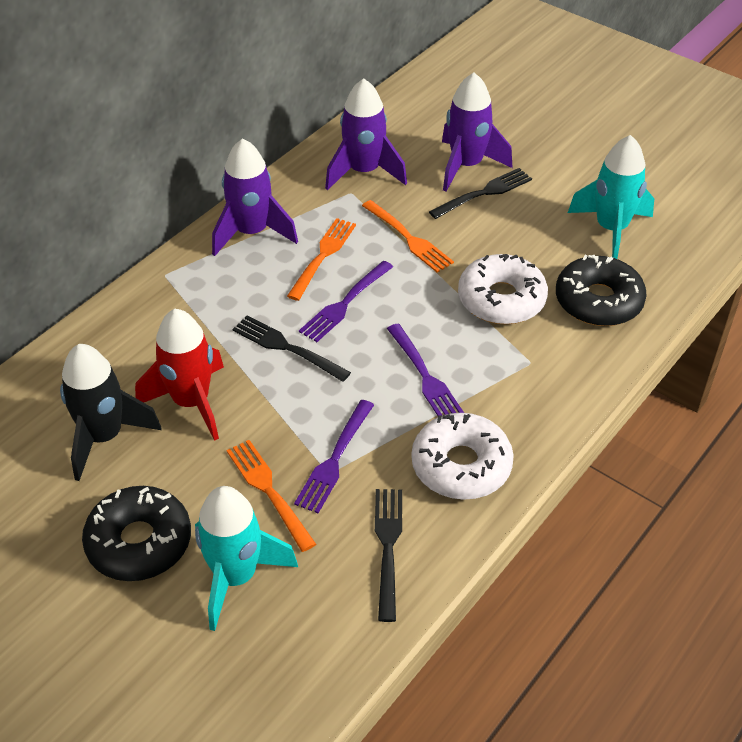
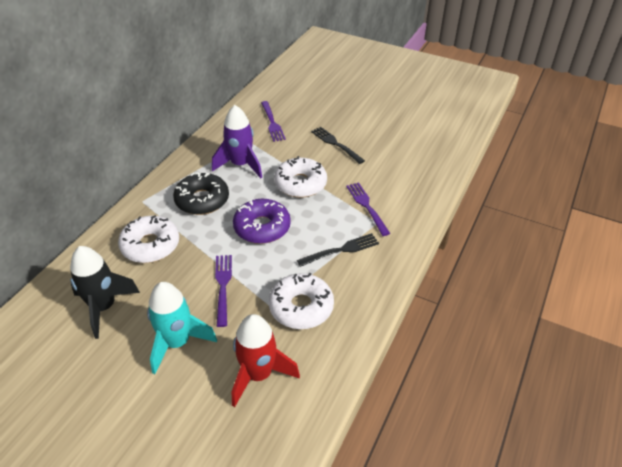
black donut: 2 -> 1
black fork: 3 -> 2
orange fork: 3 -> 0
purple donut: 0 -> 1
purple rocket: 3 -> 1
turquoise rocket: 2 -> 1
white donut: 2 -> 3

